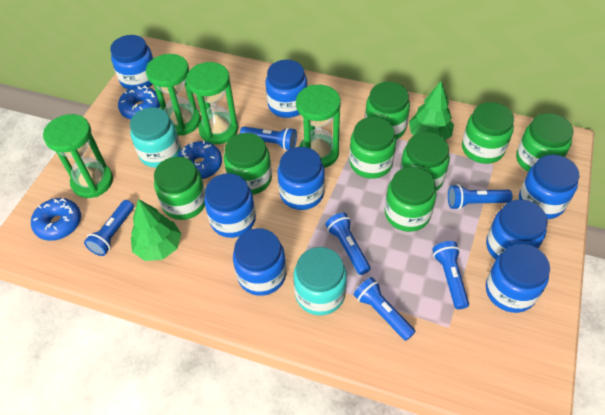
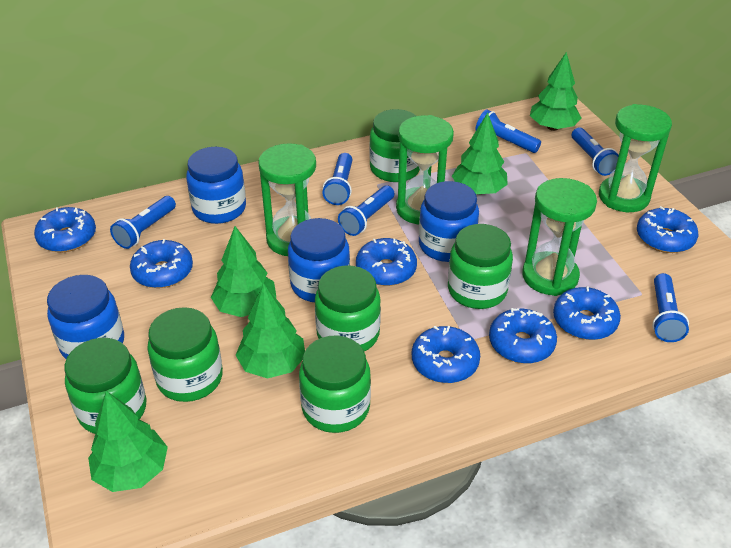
blue donut: 3 -> 7
blue jar: 8 -> 4
green jar: 8 -> 6
green tree: 2 -> 5
turquoise jar: 2 -> 0

